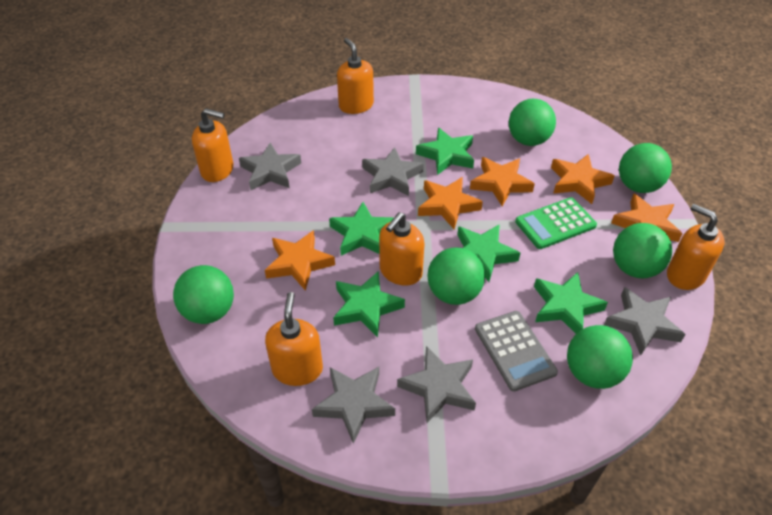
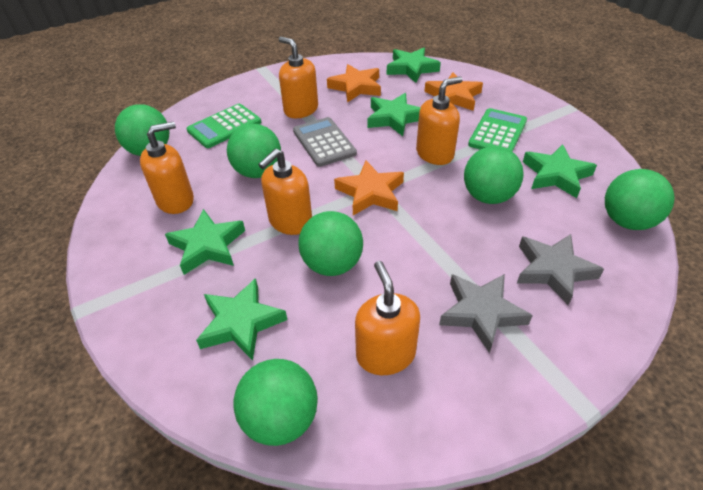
green calculator: 1 -> 2
grey star: 5 -> 2
orange star: 5 -> 3

